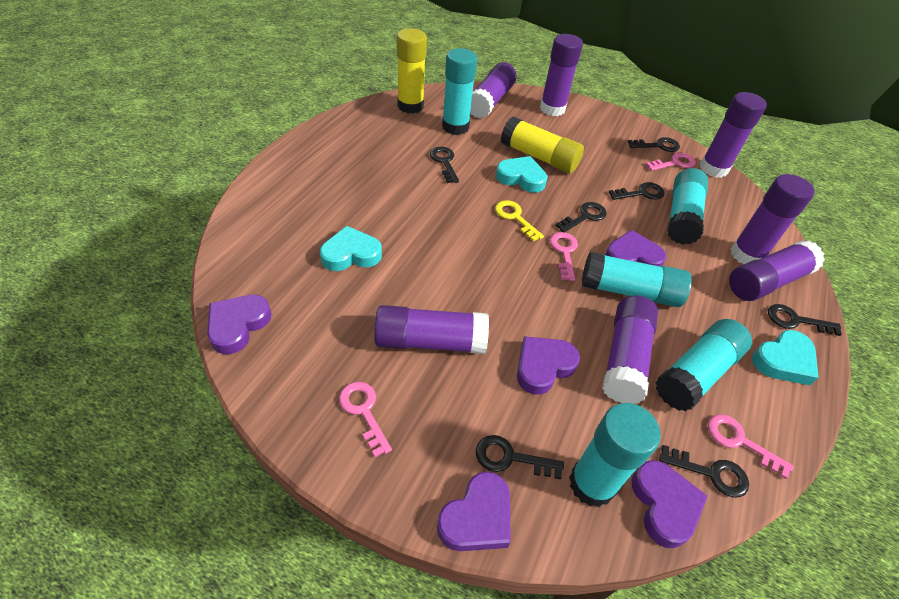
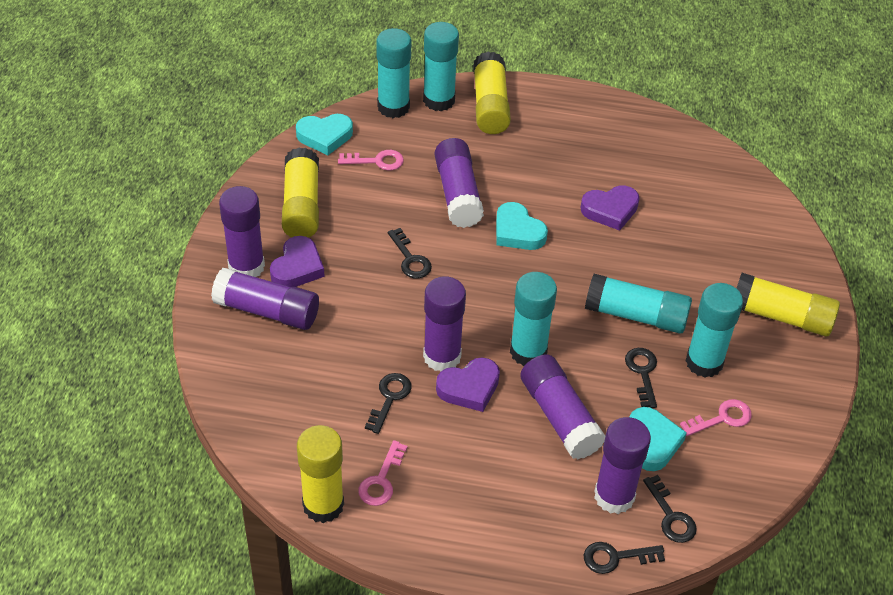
black key: 7 -> 5
pink key: 4 -> 3
purple glue stick: 7 -> 6
purple heart: 5 -> 3
yellow glue stick: 2 -> 4
yellow key: 1 -> 0

